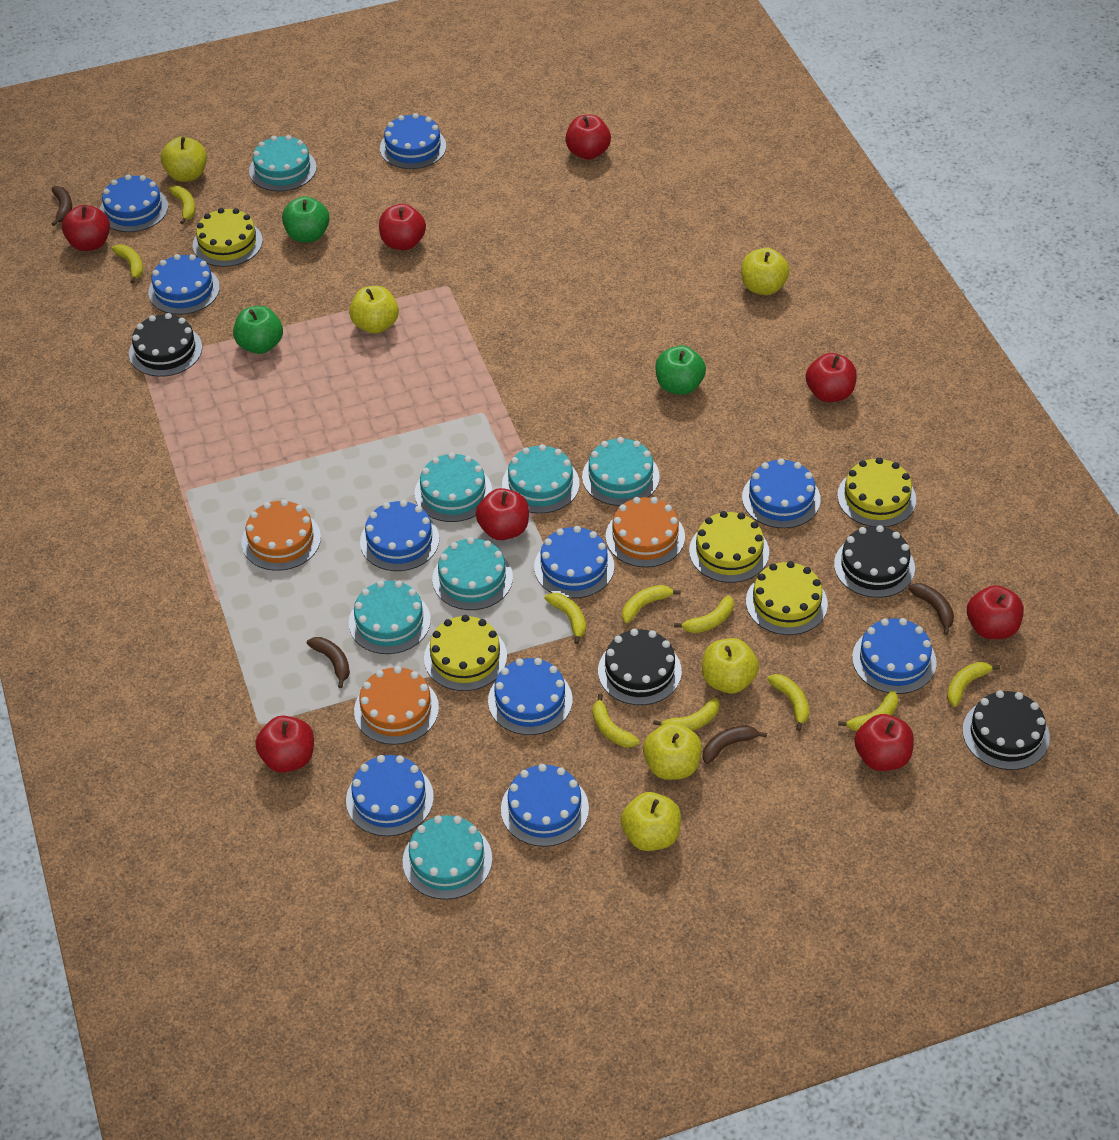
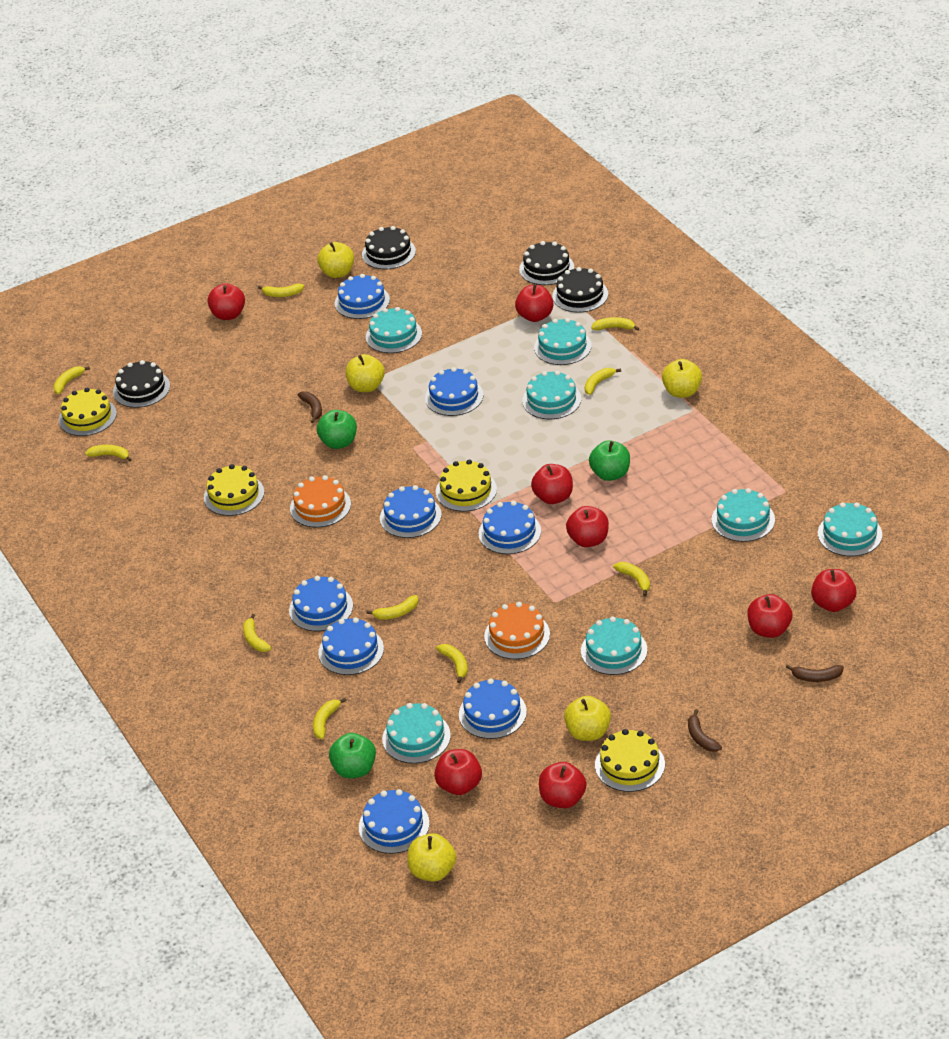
blue cake: 10 -> 8
brown banana: 4 -> 3
orange cake: 3 -> 2
yellow apple: 6 -> 5
yellow cake: 5 -> 4

